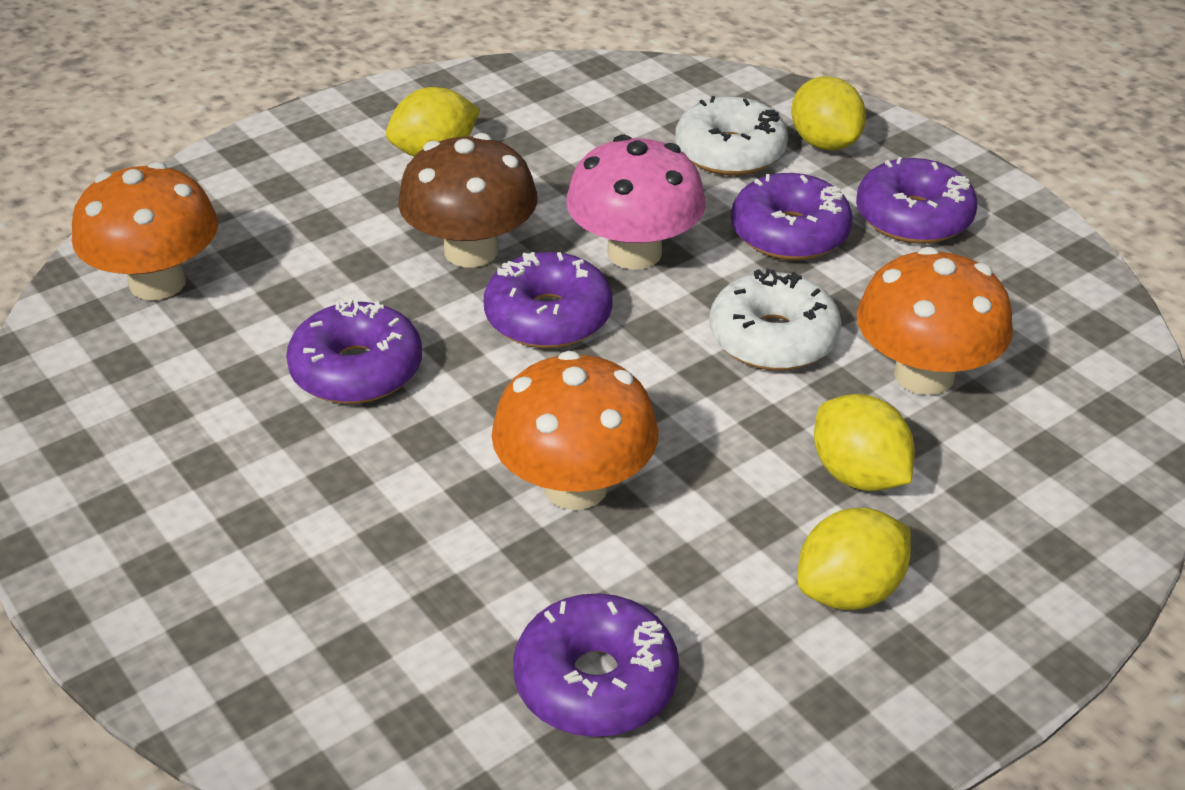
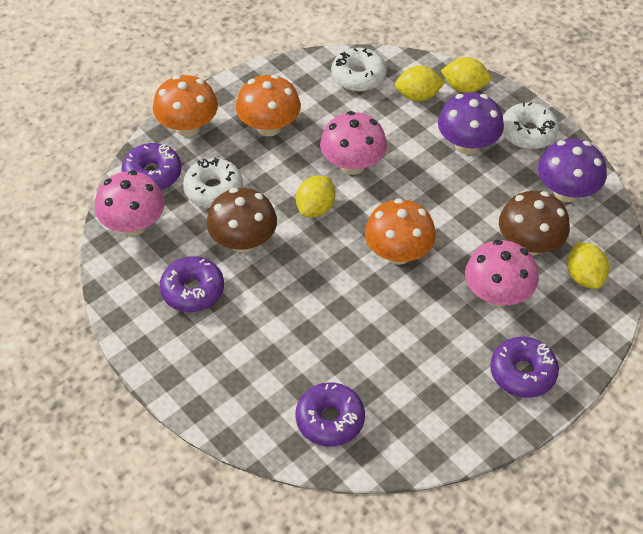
brown mushroom: 1 -> 2
pink mushroom: 1 -> 3
purple donut: 5 -> 4
purple mushroom: 0 -> 2
white donut: 2 -> 3

